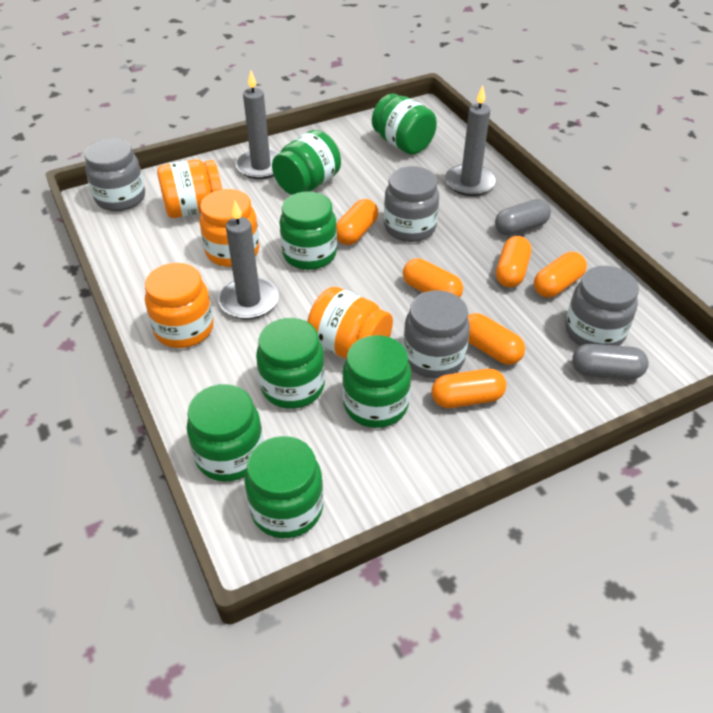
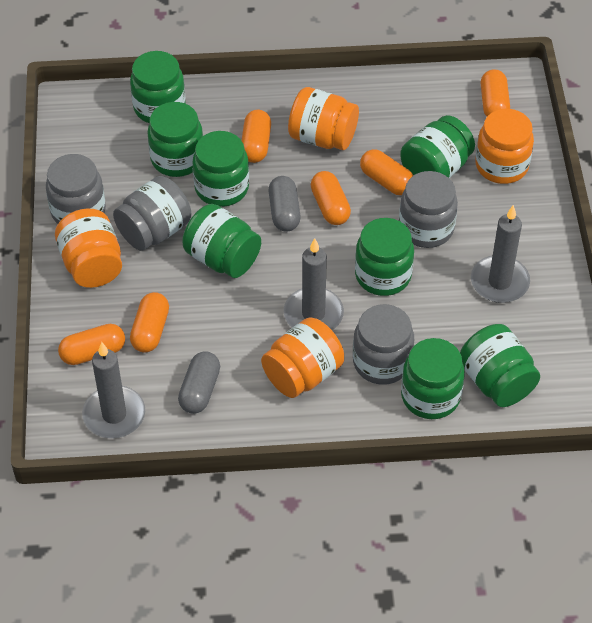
green jar: 7 -> 8

